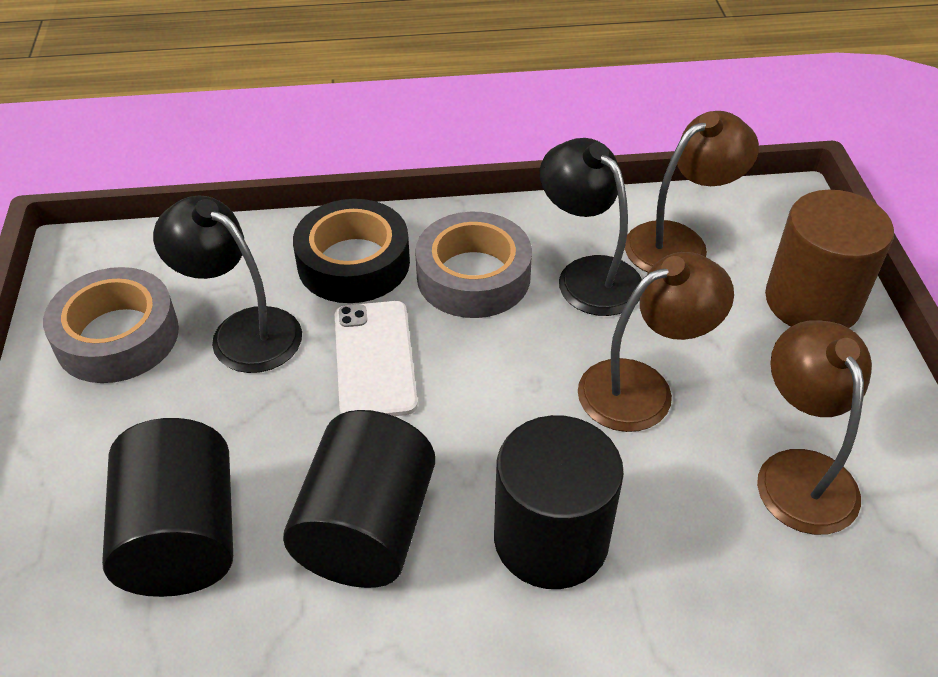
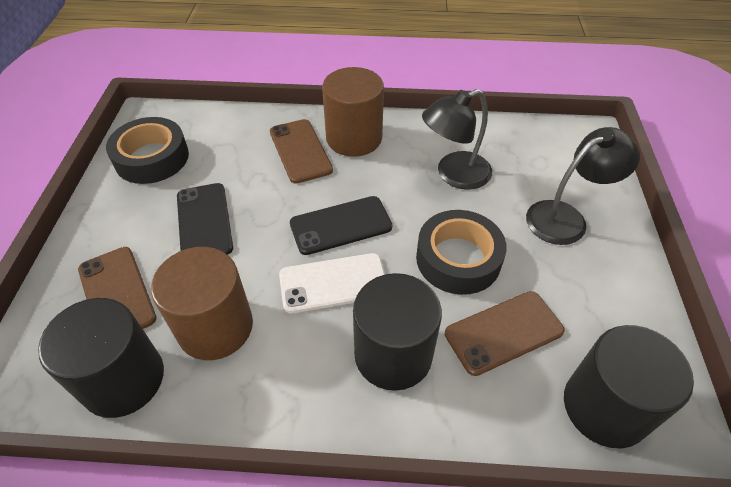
black phone: 0 -> 2
black tape: 1 -> 2
brown cylinder: 1 -> 2
brown lamp: 3 -> 0
brown phone: 0 -> 3
grey tape: 2 -> 0

